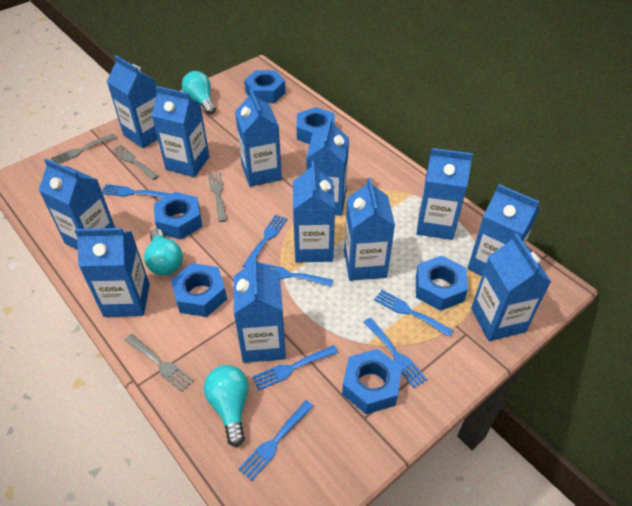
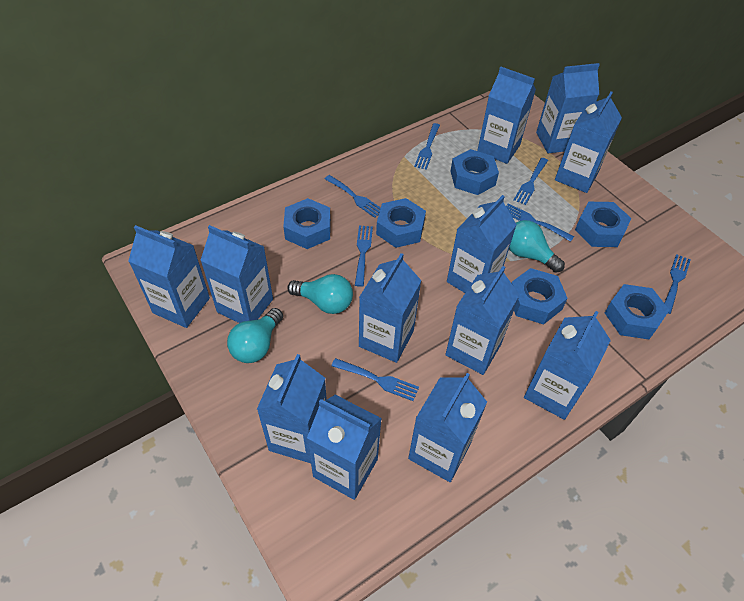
grey fork: 4 -> 0

